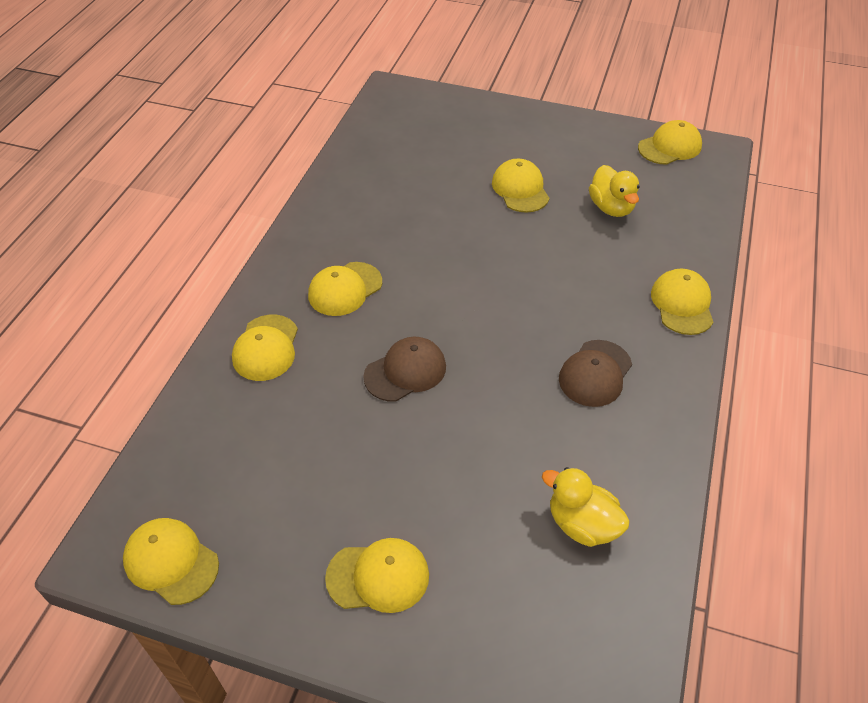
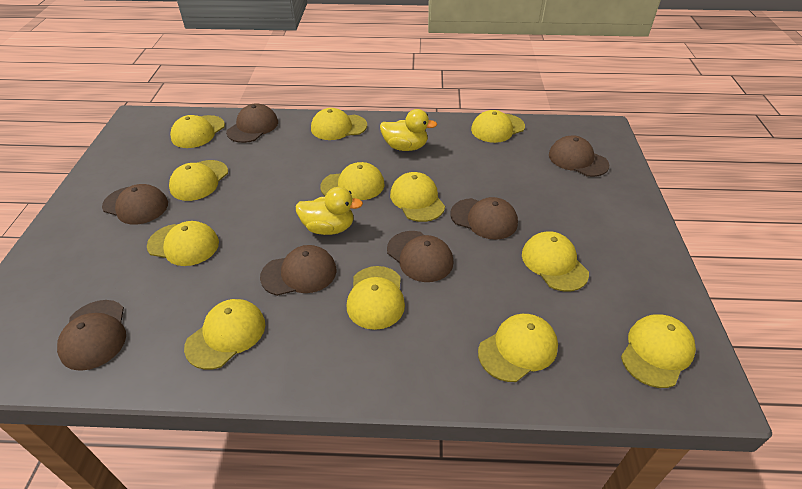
brown cap: 2 -> 7
yellow cap: 7 -> 12

